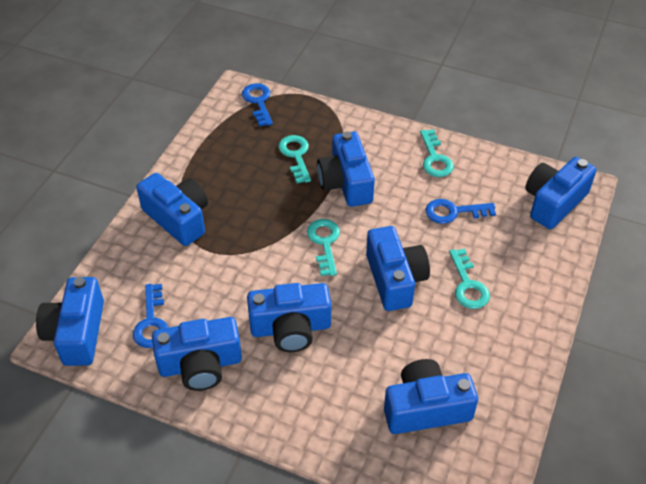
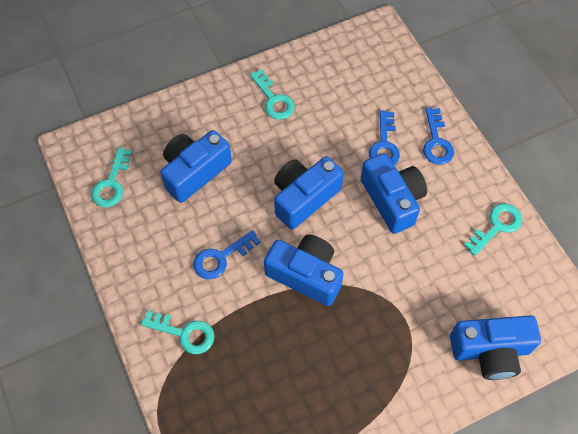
blue camera: 8 -> 5

